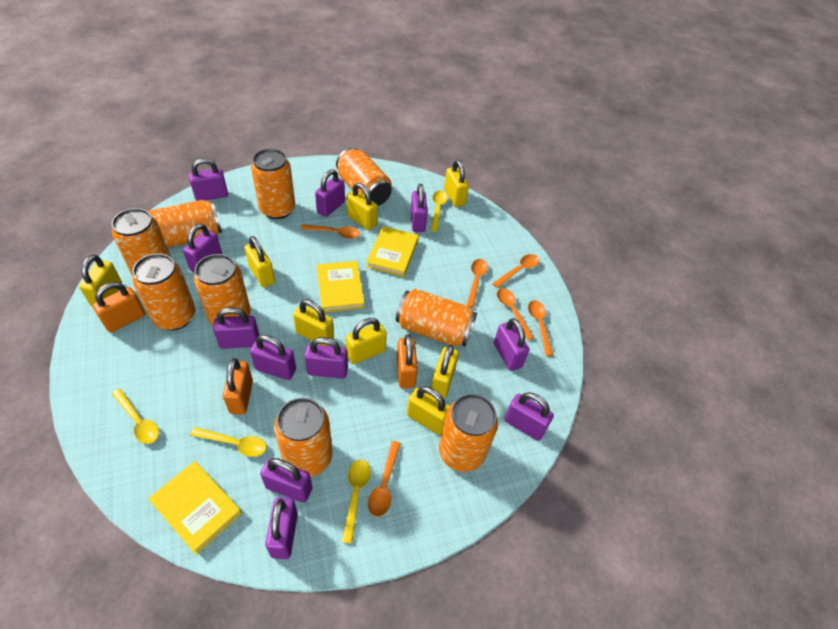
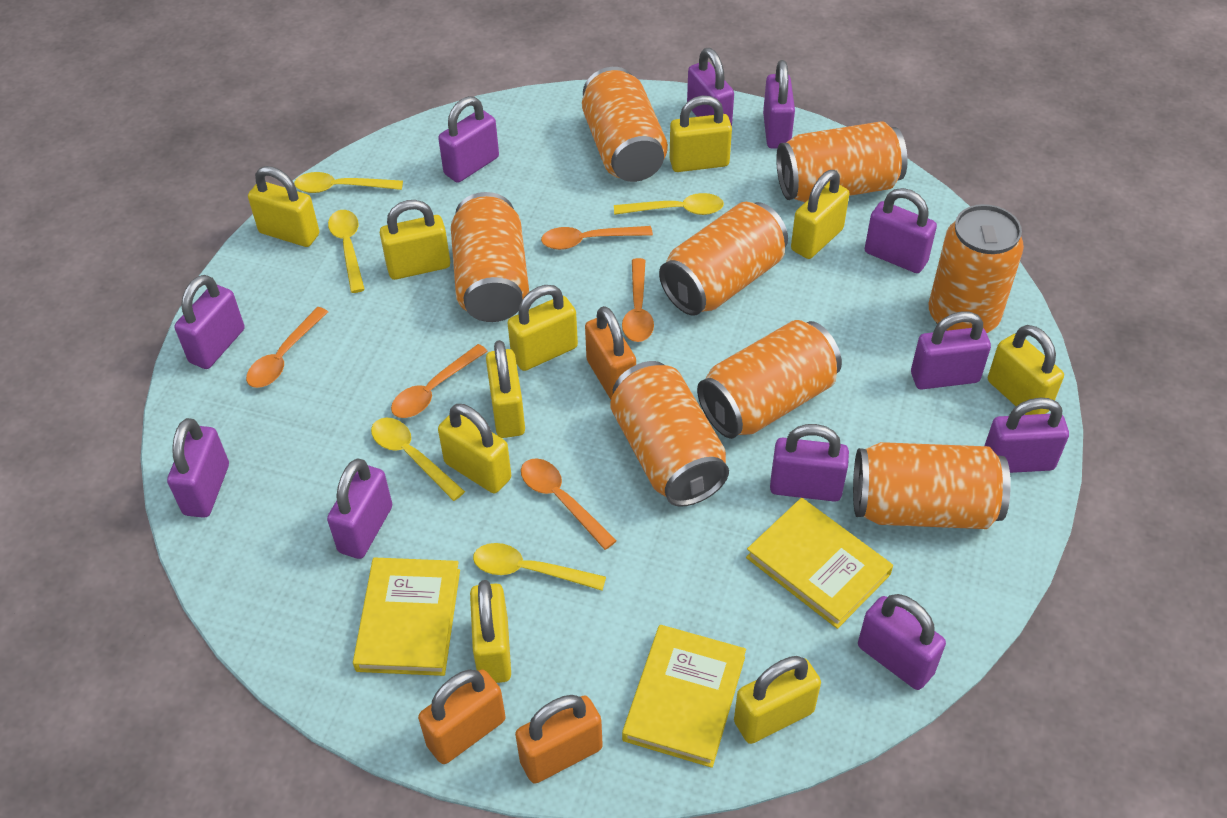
orange can: 9 -> 8
orange spoon: 6 -> 5
yellow padlock: 8 -> 10
yellow spoon: 4 -> 5

